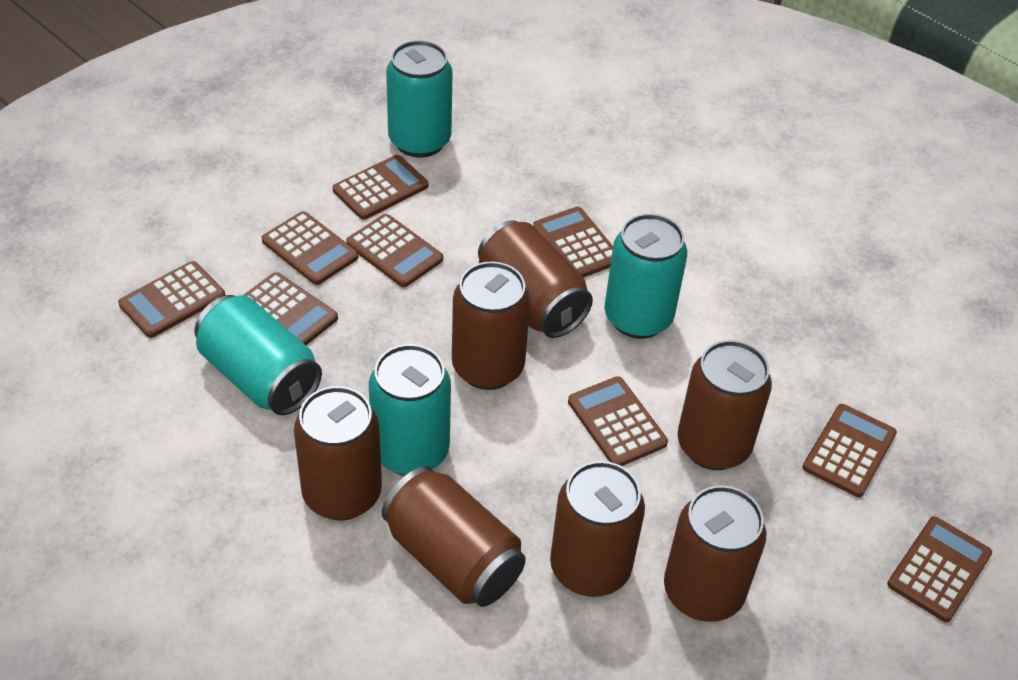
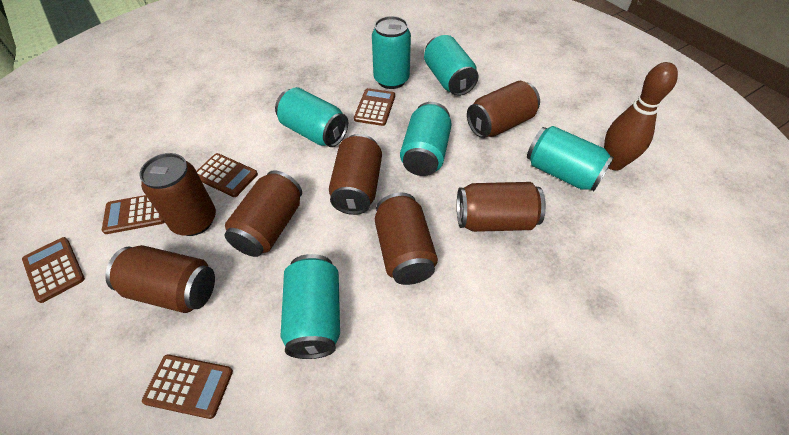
brown bowling pin: 0 -> 1
brown calculator: 9 -> 5
turquoise can: 4 -> 6

